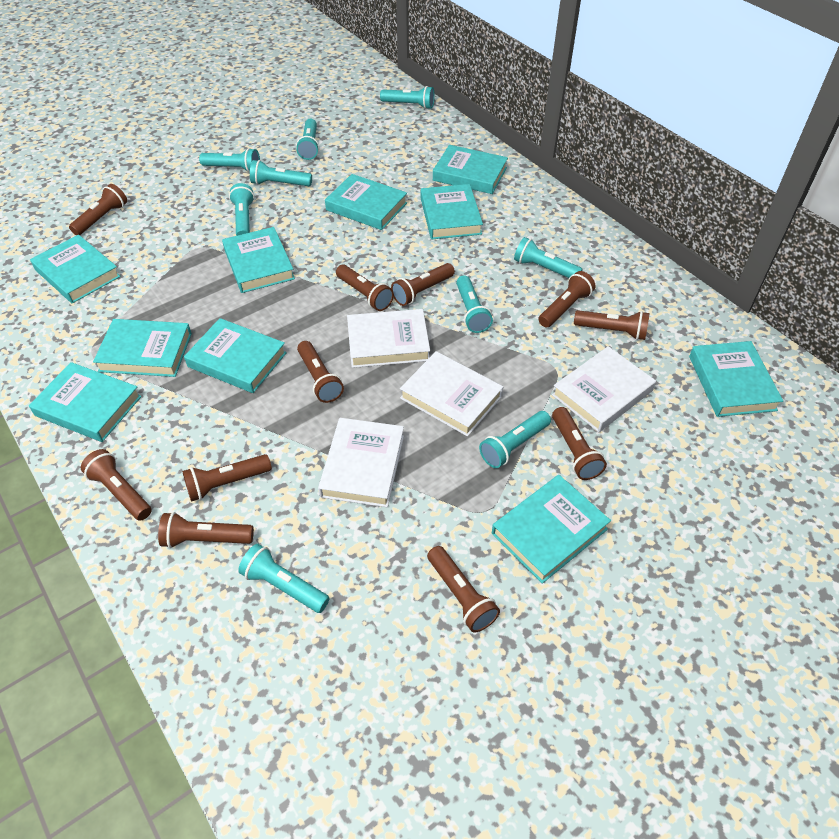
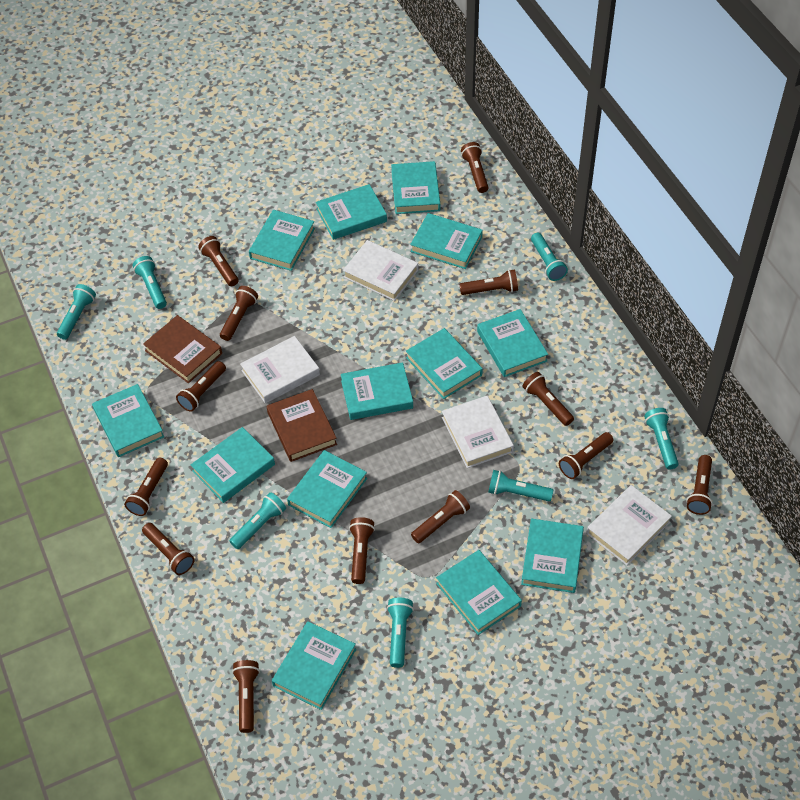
brown book: 0 -> 2
brown flashlight: 11 -> 13
turquoise book: 10 -> 13
turquoise flashlight: 9 -> 7

